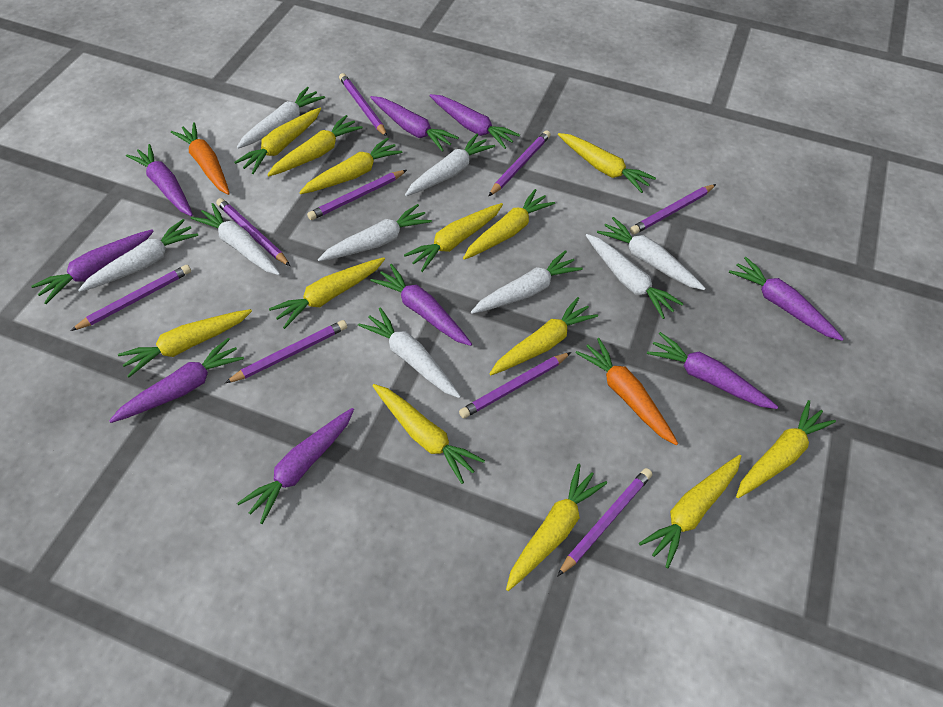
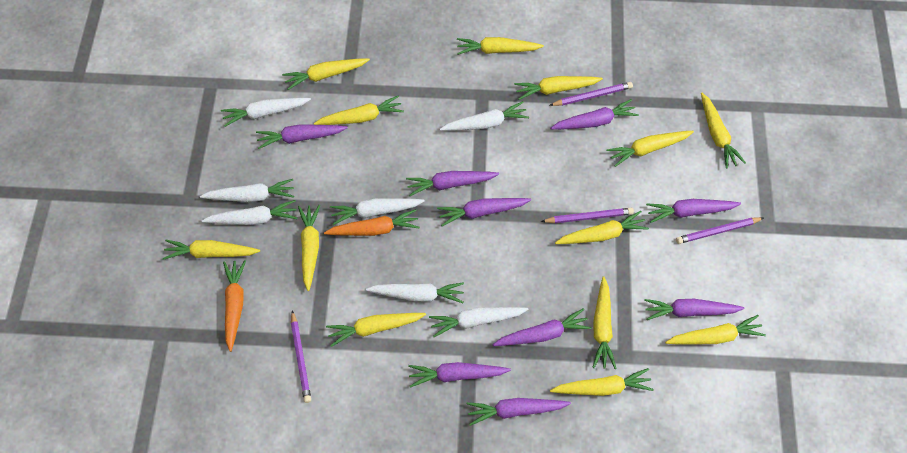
purple pencil: 9 -> 4
white carrot: 9 -> 7

